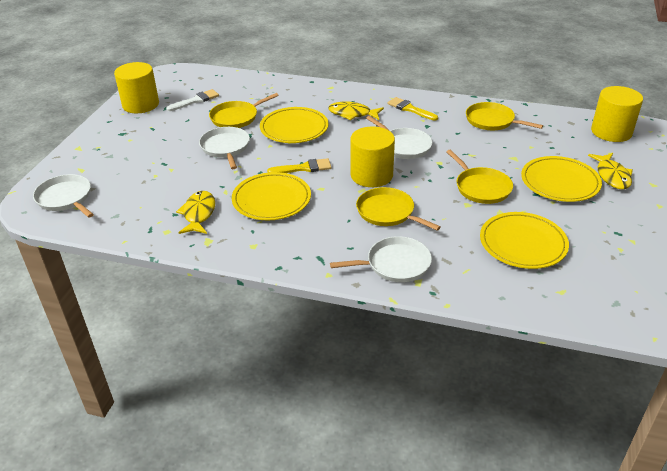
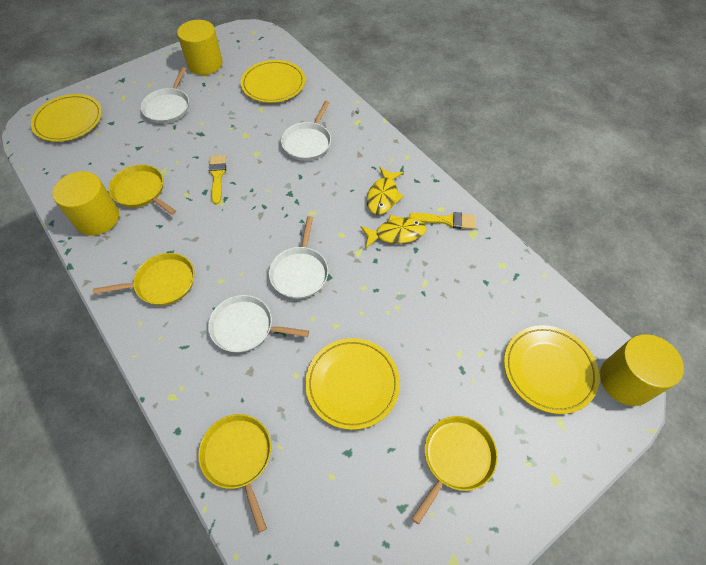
white brush: 1 -> 0
yellow fish: 3 -> 2

